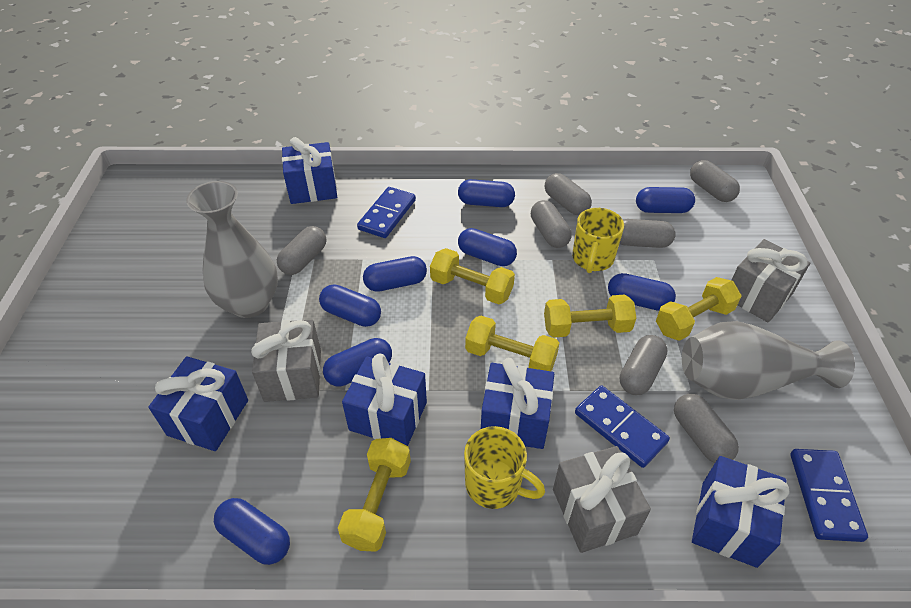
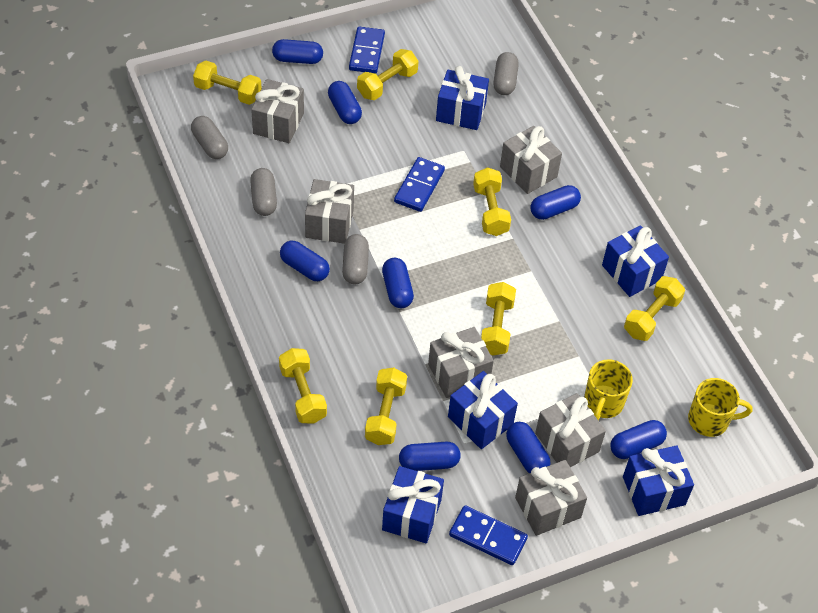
grey capsule: 7 -> 4
grey gift: 3 -> 6
grey vase: 2 -> 0
yellow dumbbell: 5 -> 7

